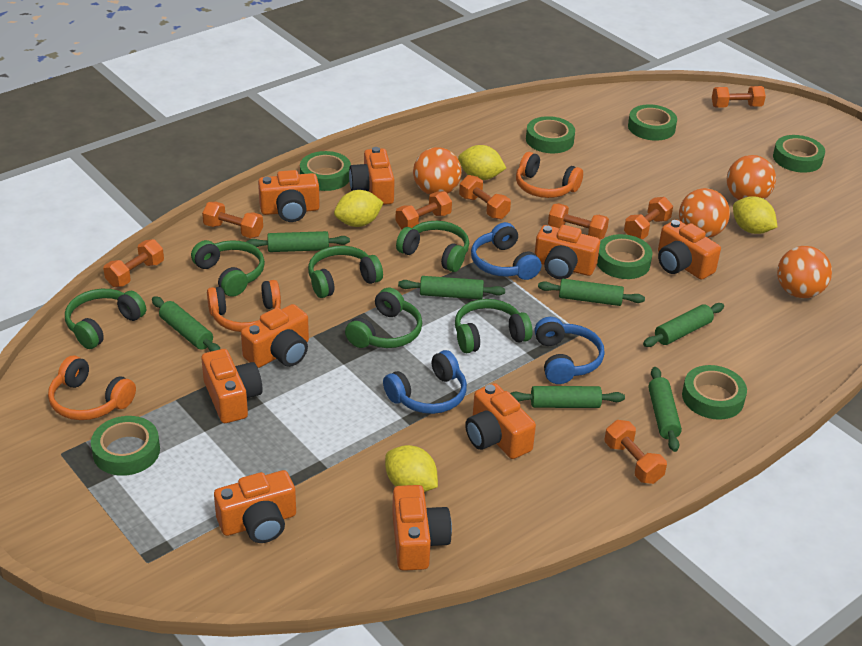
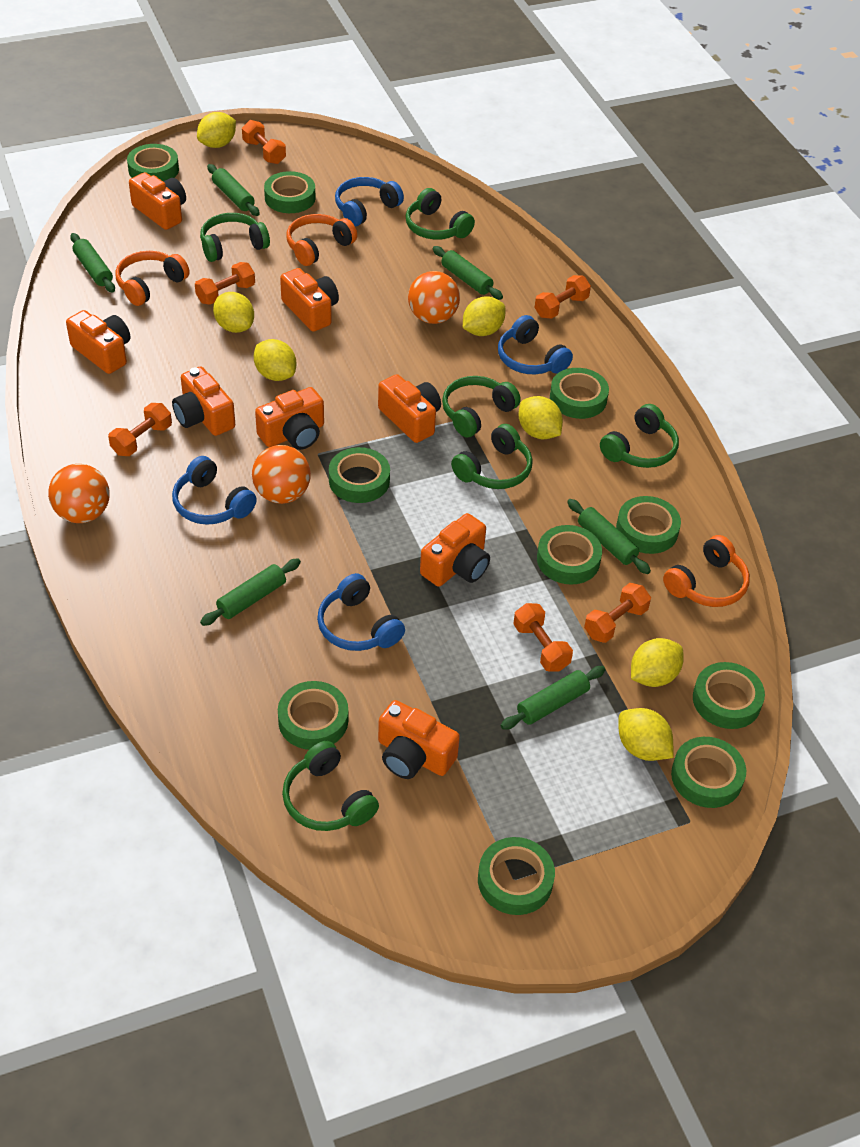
blue headphones: 3 -> 4
green rolling pin: 7 -> 6
green tape: 7 -> 10
orange ball: 4 -> 3
orange camera: 9 -> 8
orange dumbbell: 8 -> 6
yellow lemon: 4 -> 7

